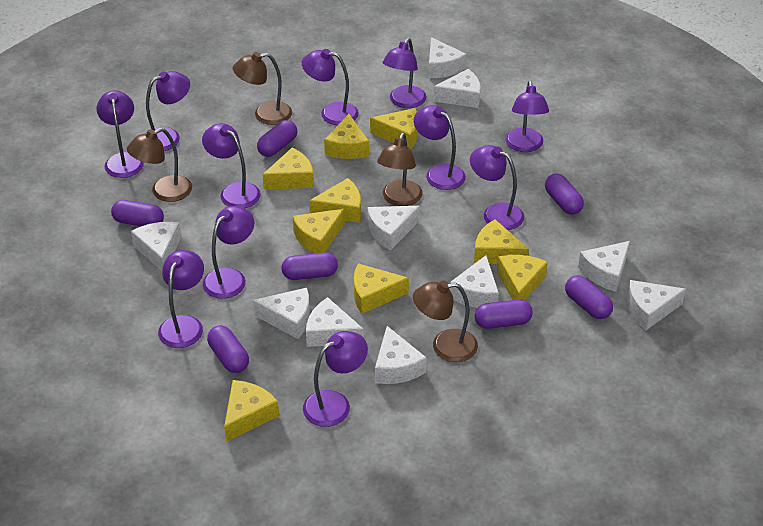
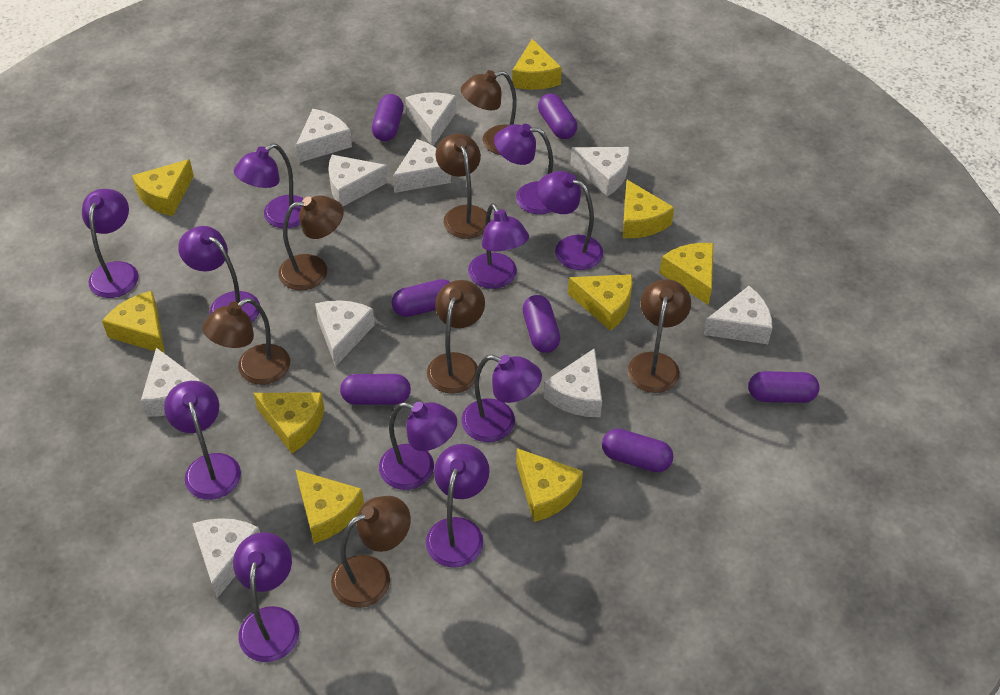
brown lamp: 4 -> 7

